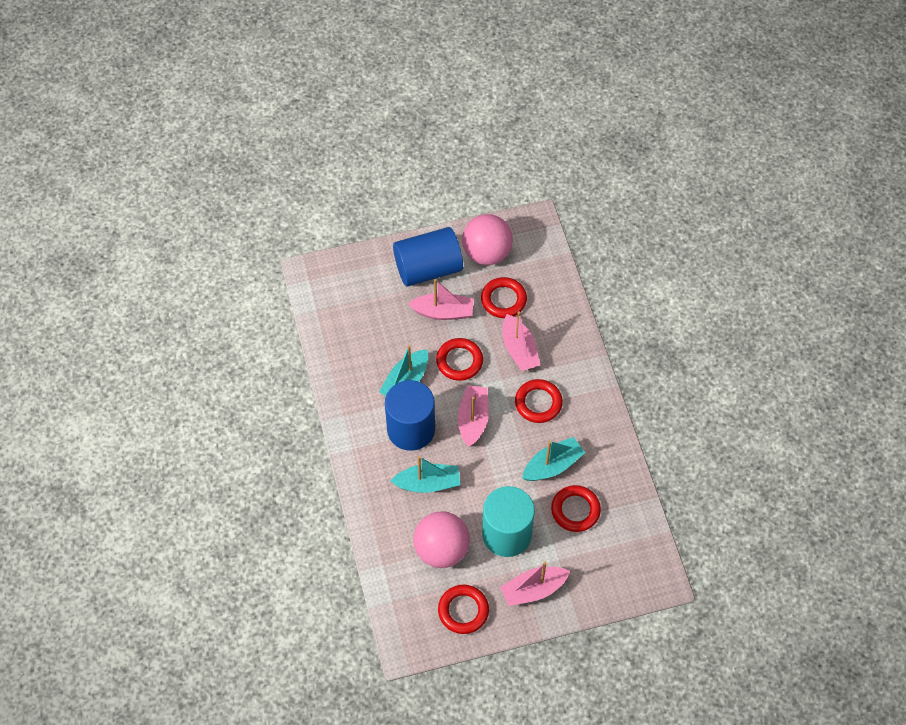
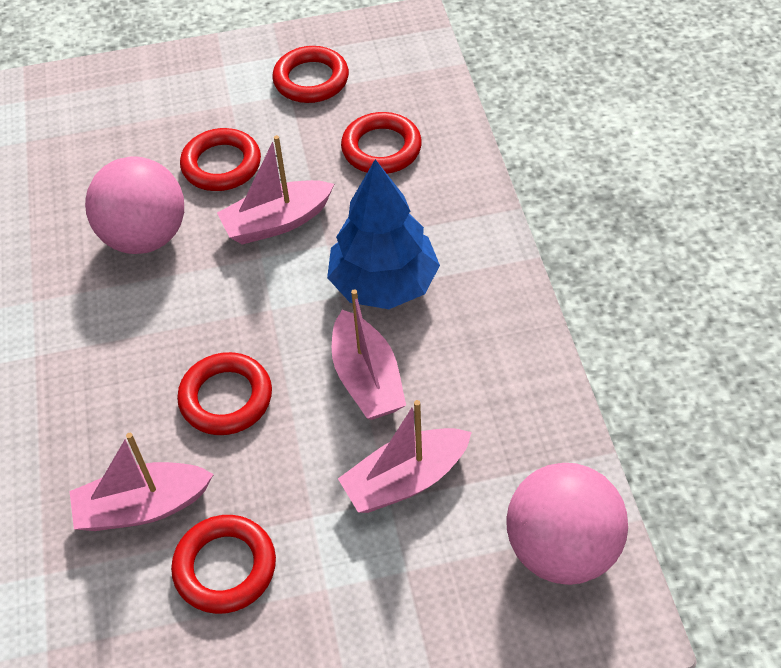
blue cylinder: 2 -> 0
blue tree: 0 -> 1
turquoise boat: 3 -> 0
turquoise cylinder: 1 -> 0

